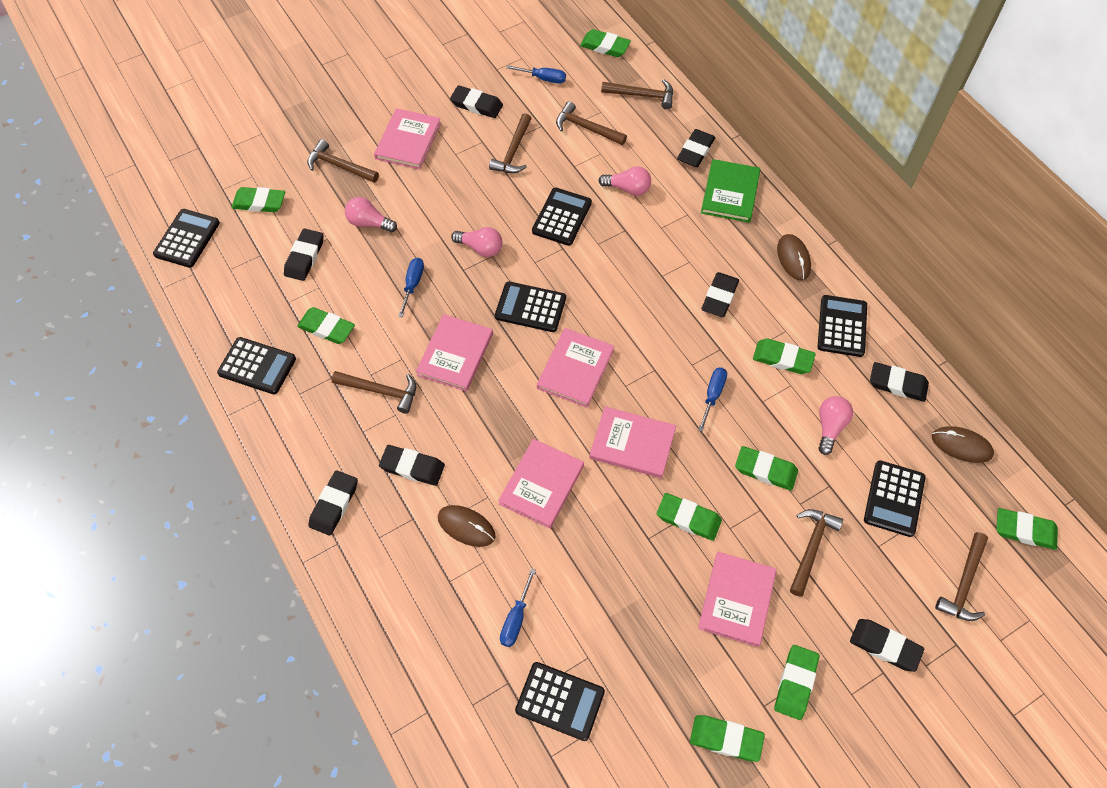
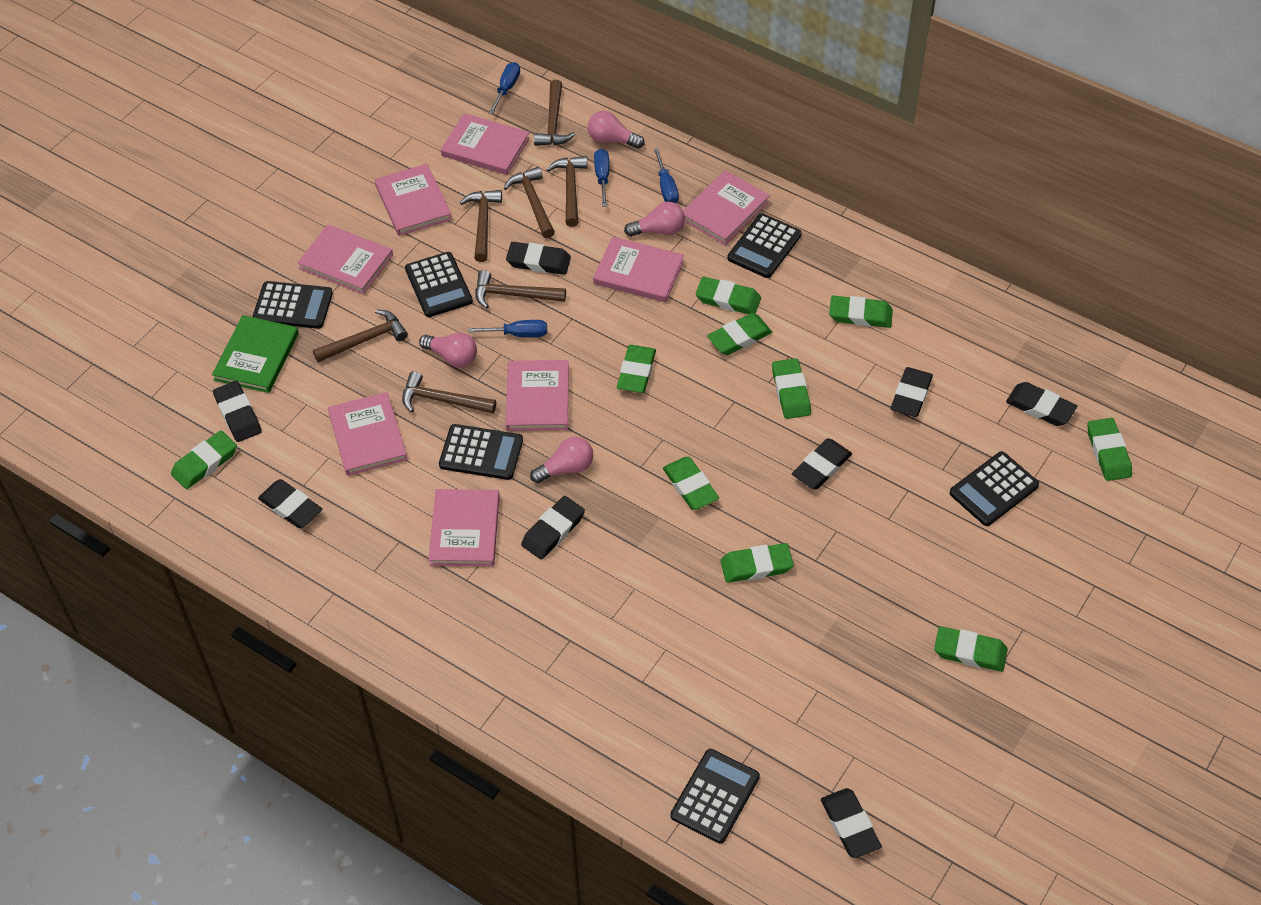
black calculator: 7 -> 6
brown mouse: 3 -> 0
green eraser: 9 -> 10
pink book: 6 -> 8

